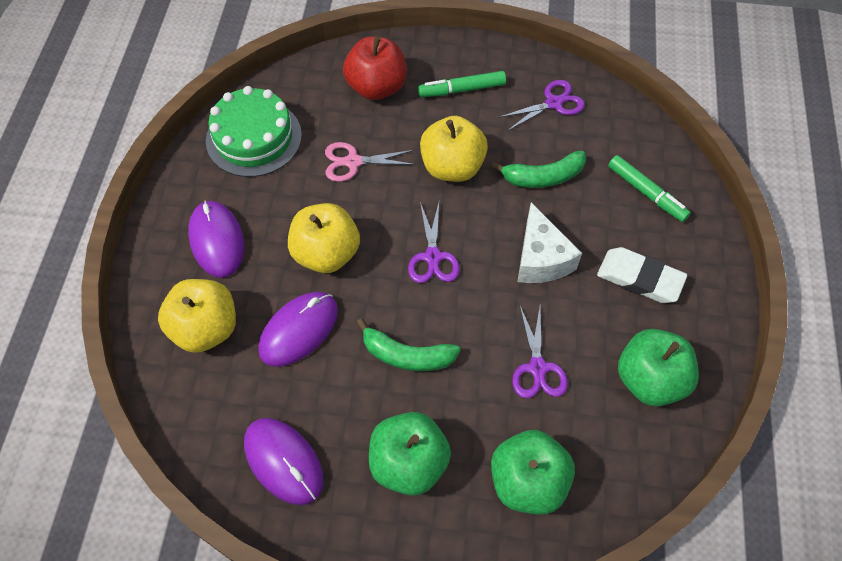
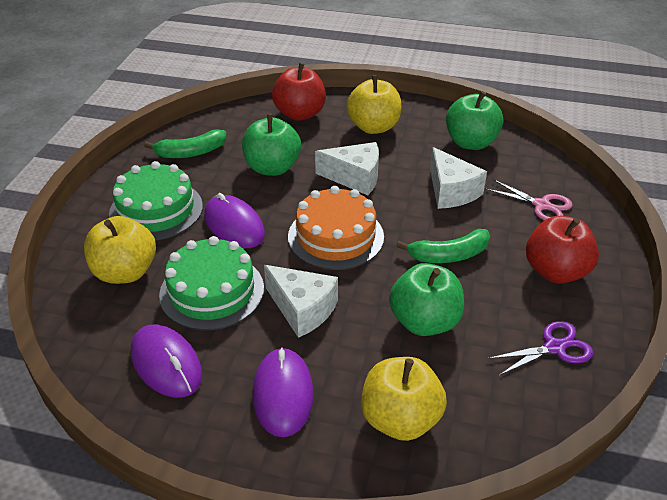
green cake: 1 -> 2
green marker: 2 -> 0
orange cake: 0 -> 1
purple scissors: 3 -> 1
red apple: 1 -> 2
white cheese: 1 -> 3
white eraser: 1 -> 0

